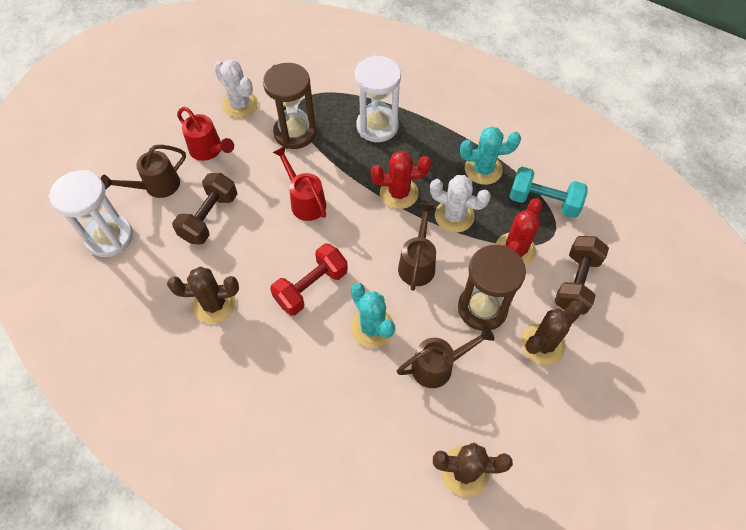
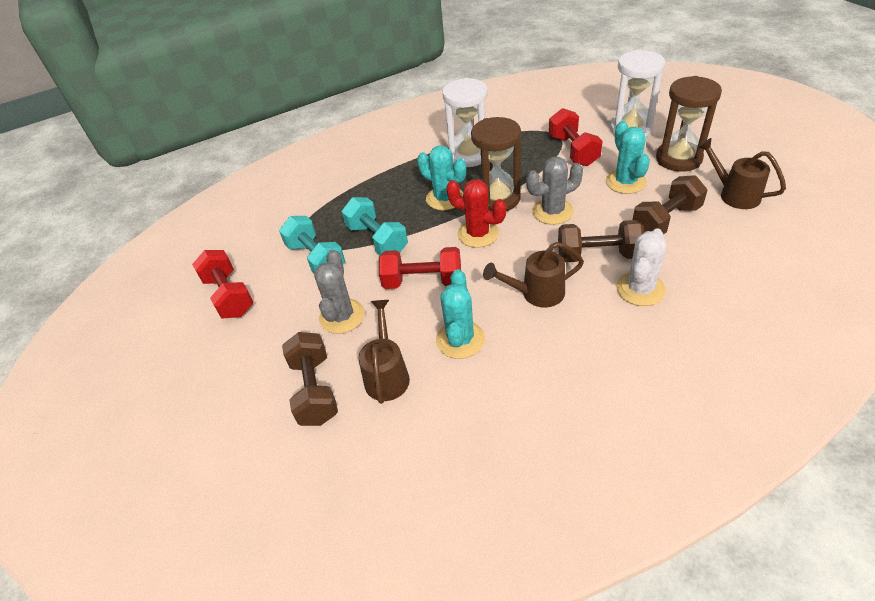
brown cactus: 3 -> 0
brown dumbbell: 2 -> 3
grey cactus: 0 -> 2
red cactus: 2 -> 1
red dumbbell: 1 -> 3
red watering can: 2 -> 0
turquoise cactus: 2 -> 3
turquoise dumbbell: 1 -> 2
white cactus: 2 -> 1

